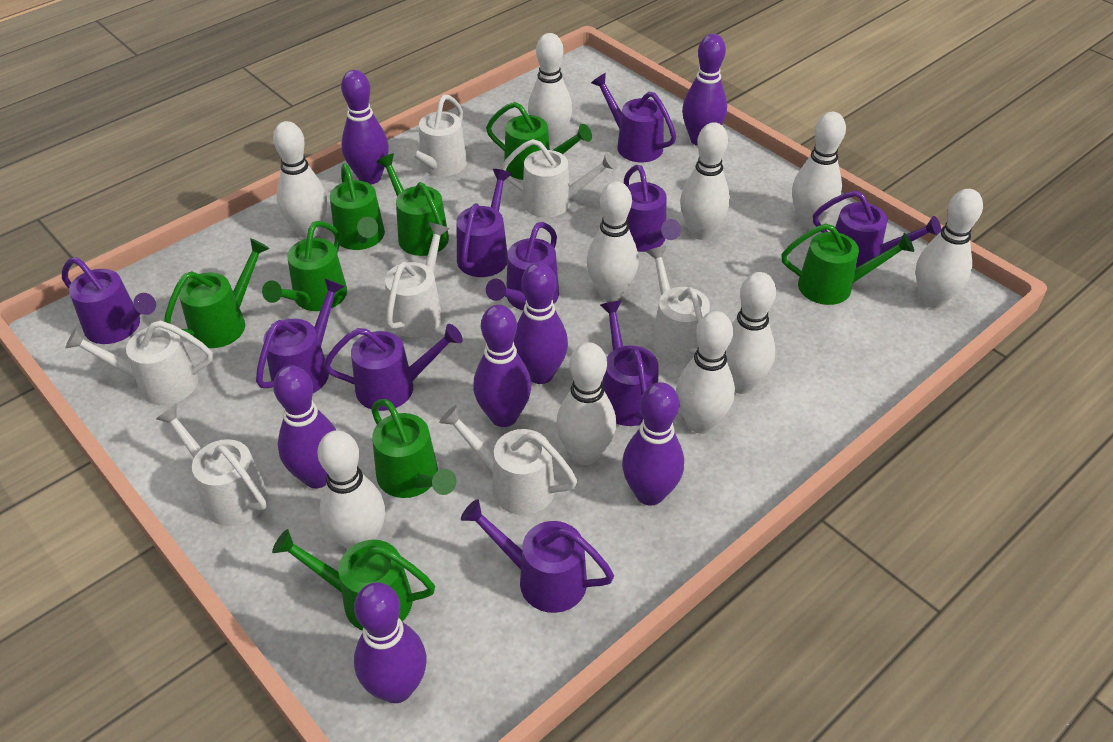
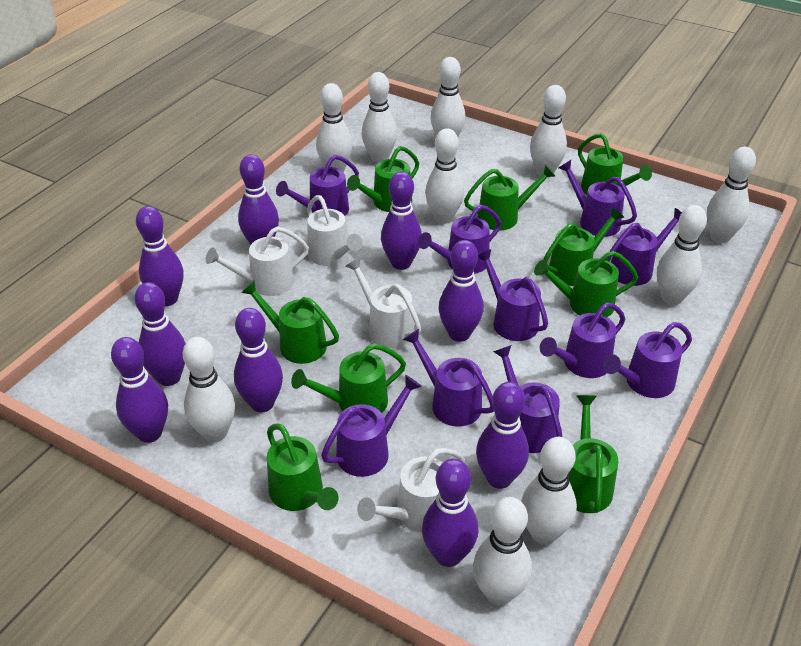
green watering can: 8 -> 9
purple bowling pin: 7 -> 9
white watering can: 7 -> 4

